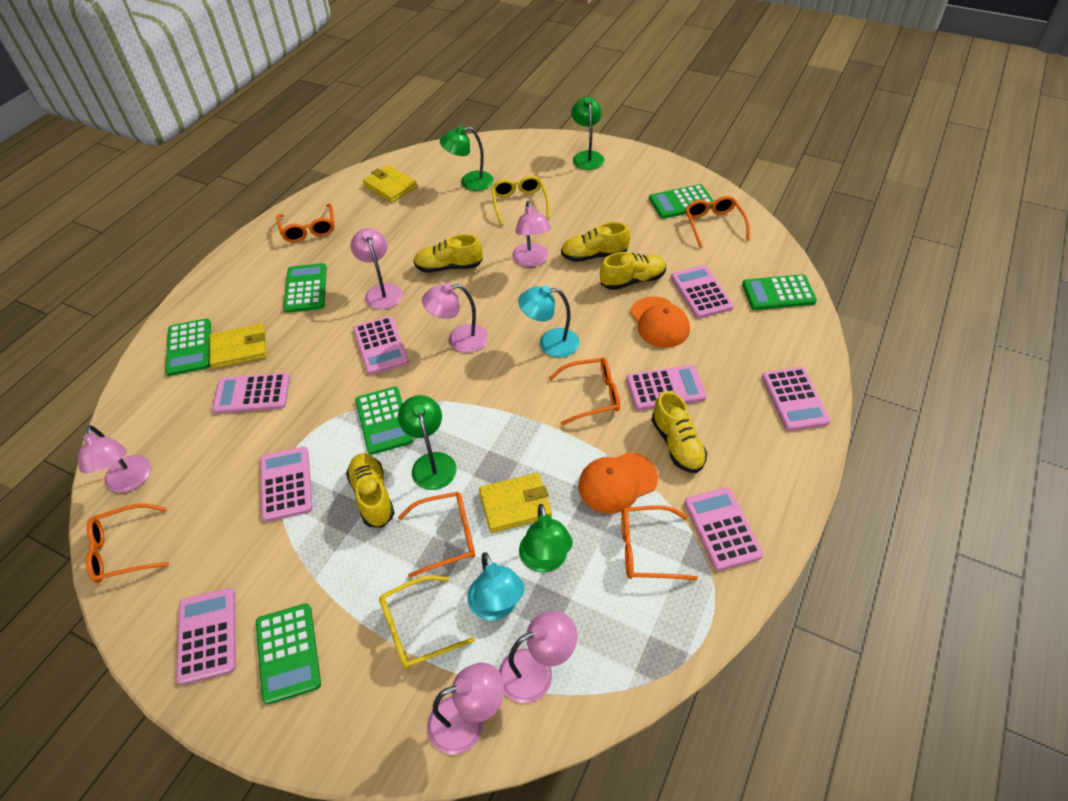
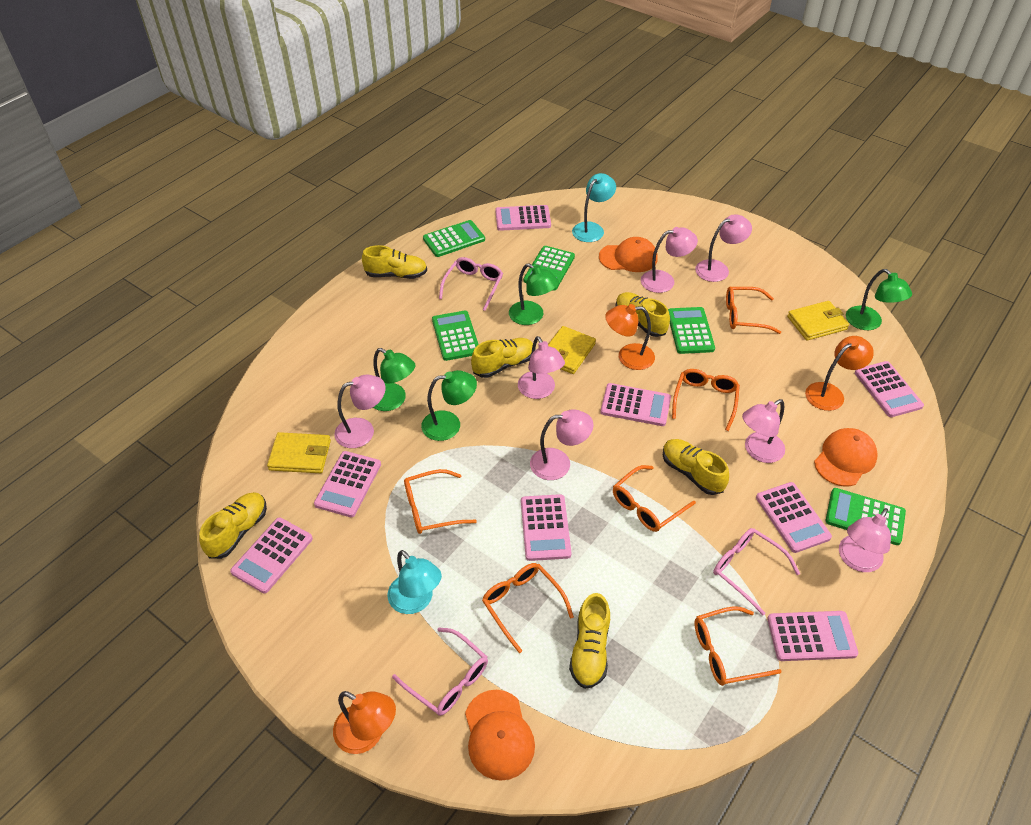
green calculator: 6 -> 5
orange cap: 2 -> 3
orange lamp: 0 -> 3
pink glasses: 0 -> 3
pink lamp: 6 -> 7
yellow glasses: 2 -> 0
yellow shoe: 5 -> 6

